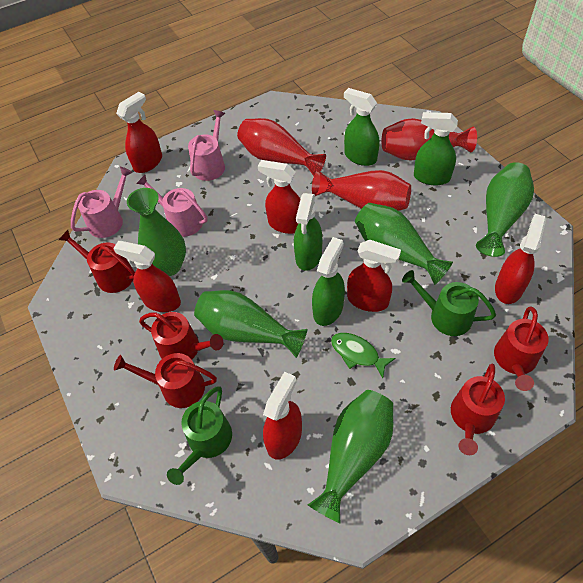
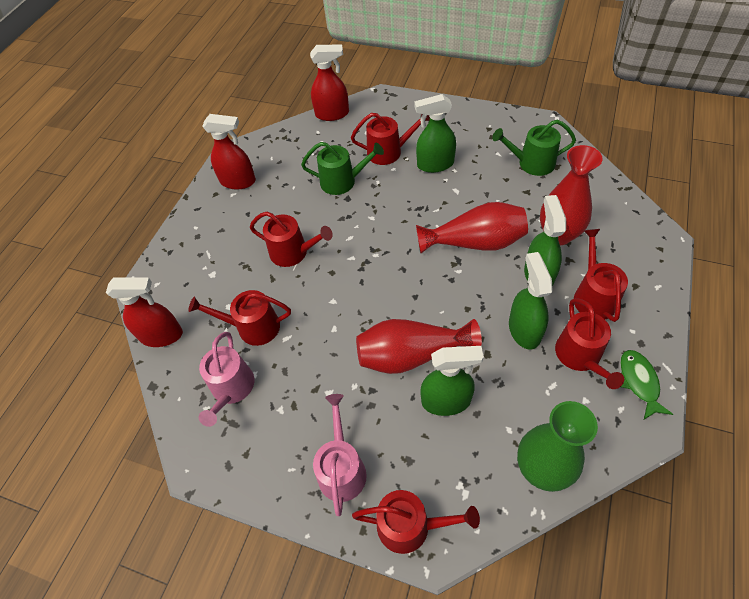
green vase: 5 -> 1
pink watering can: 3 -> 2
red spray bottle: 6 -> 3
red watering can: 5 -> 6

